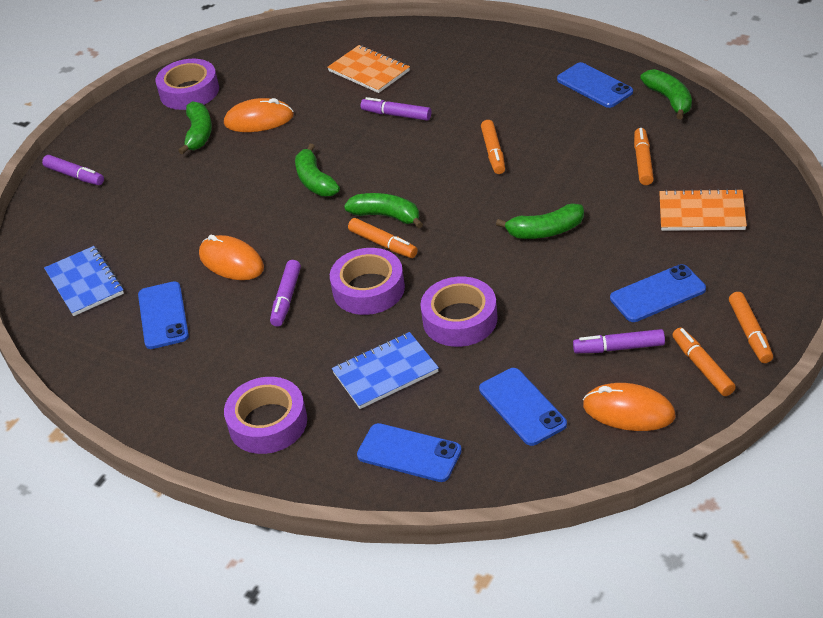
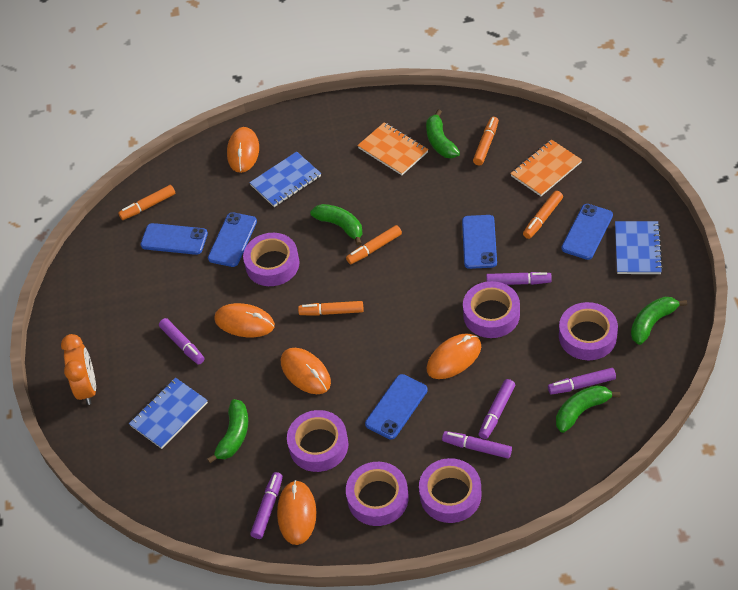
blue notebook: 2 -> 3
orange clock: 0 -> 1
orange mouse: 3 -> 5
purple marker: 4 -> 6
purple tape: 4 -> 6

